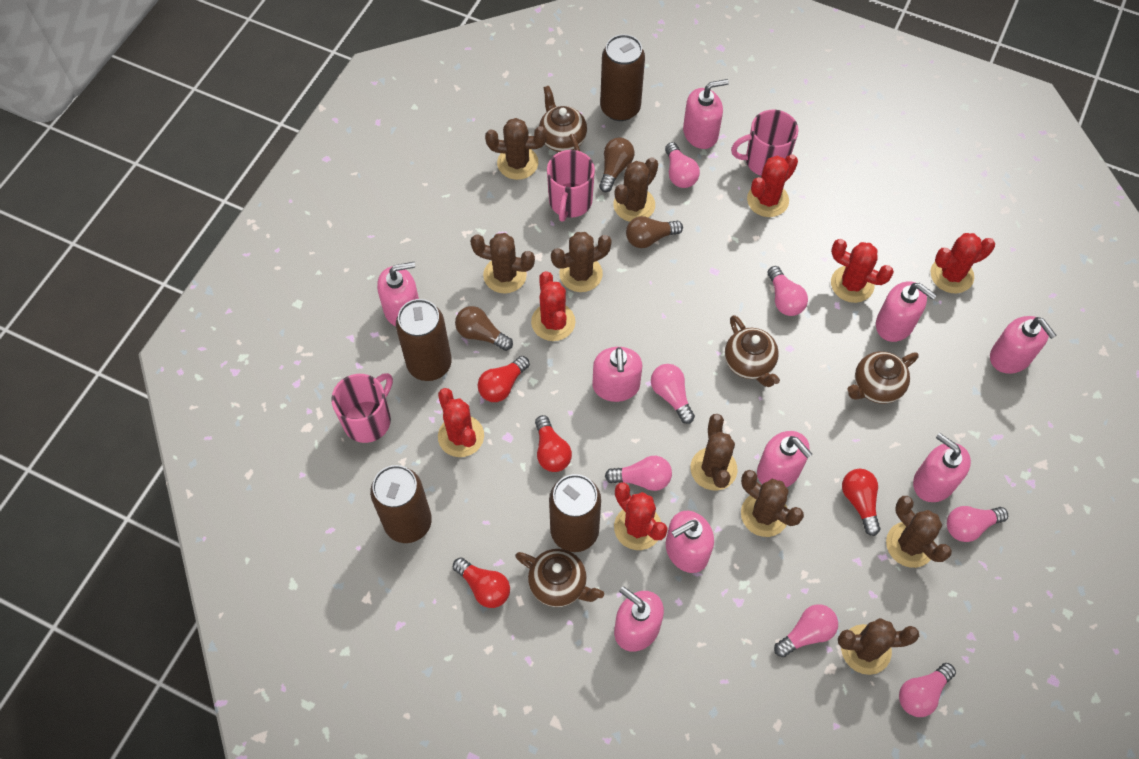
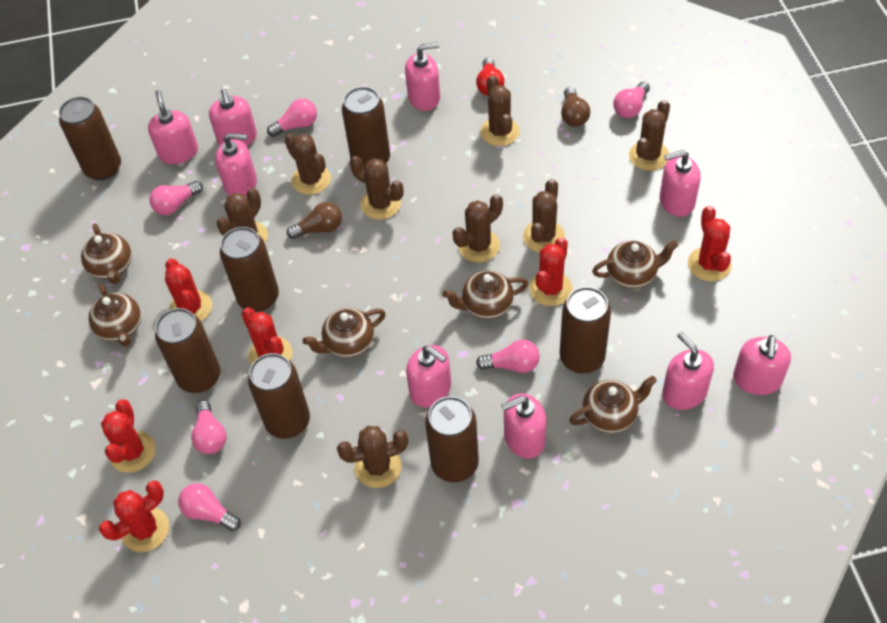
brown can: 4 -> 7
brown light bulb: 3 -> 2
brown teapot: 4 -> 6
pink light bulb: 7 -> 6
pink mug: 3 -> 0
red light bulb: 4 -> 1

